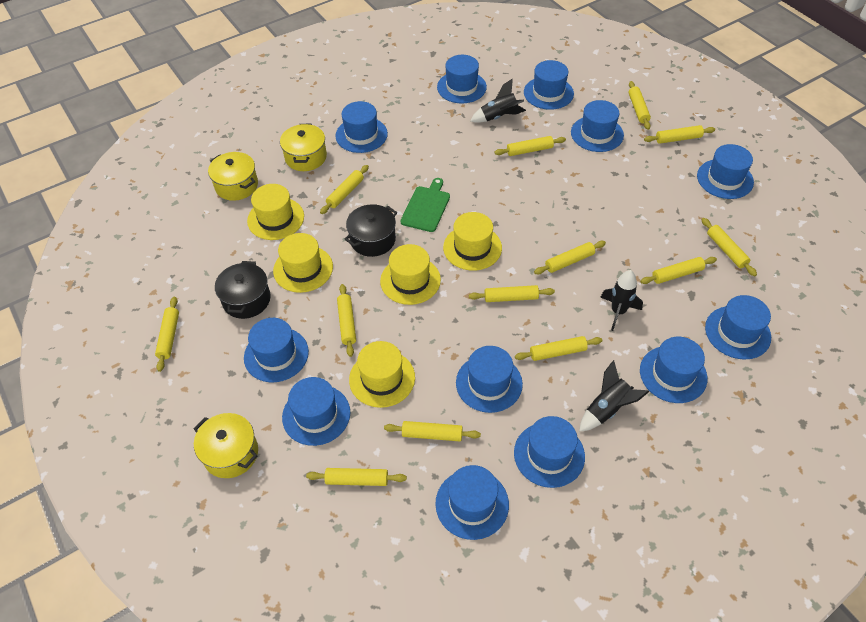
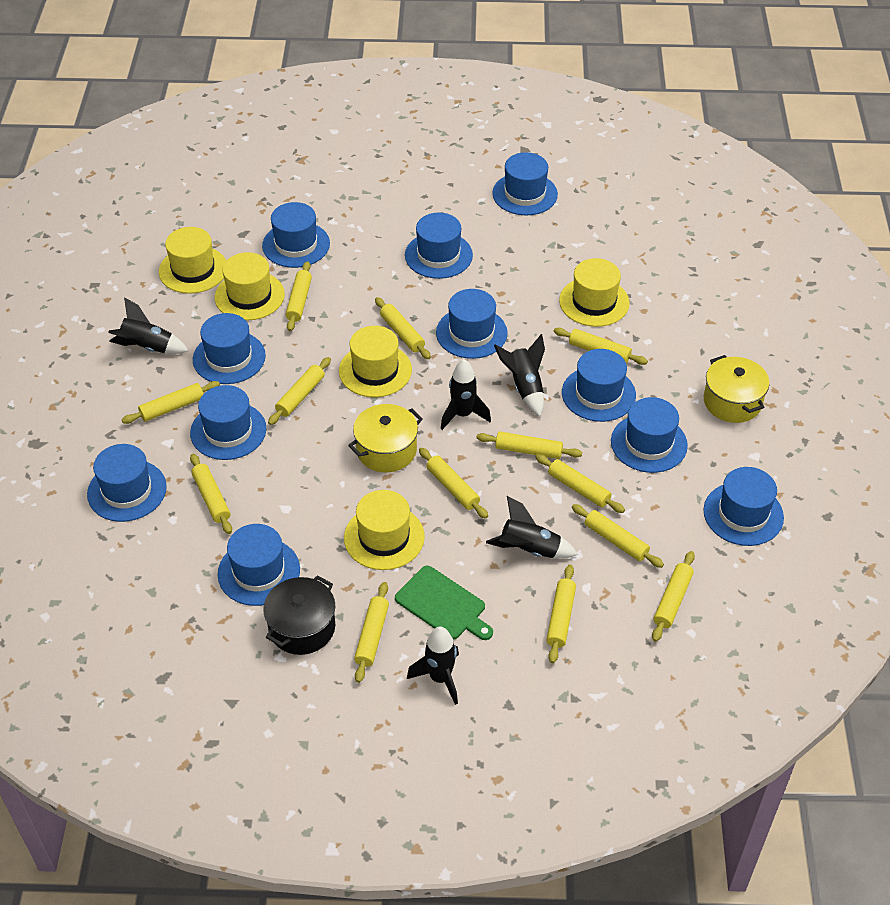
black pot: 2 -> 1
black rocket: 3 -> 5
blue hat: 12 -> 11
yellow pot: 3 -> 2

